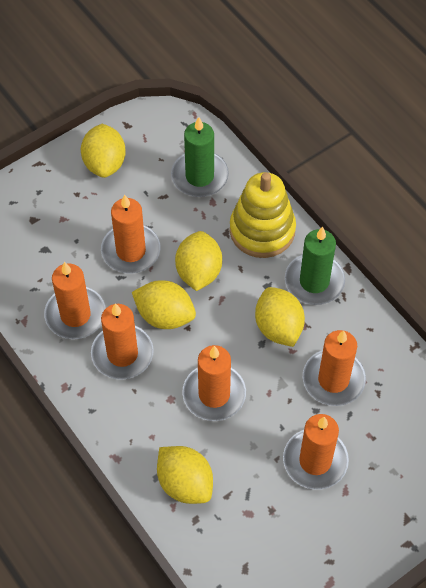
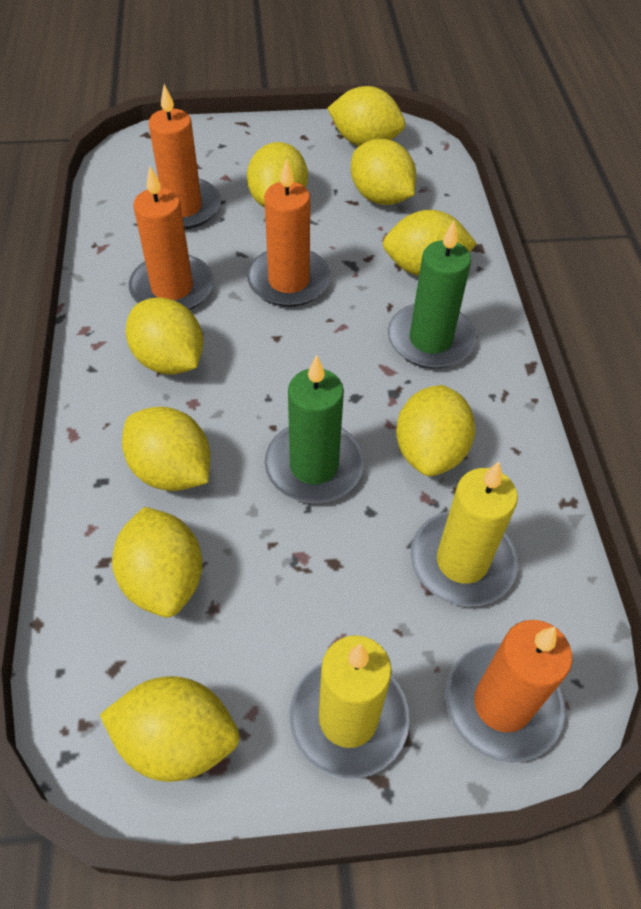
orange candle: 6 -> 4
yellow candle: 0 -> 2
yellow lemon: 5 -> 9
yellow stacking toy: 1 -> 0

